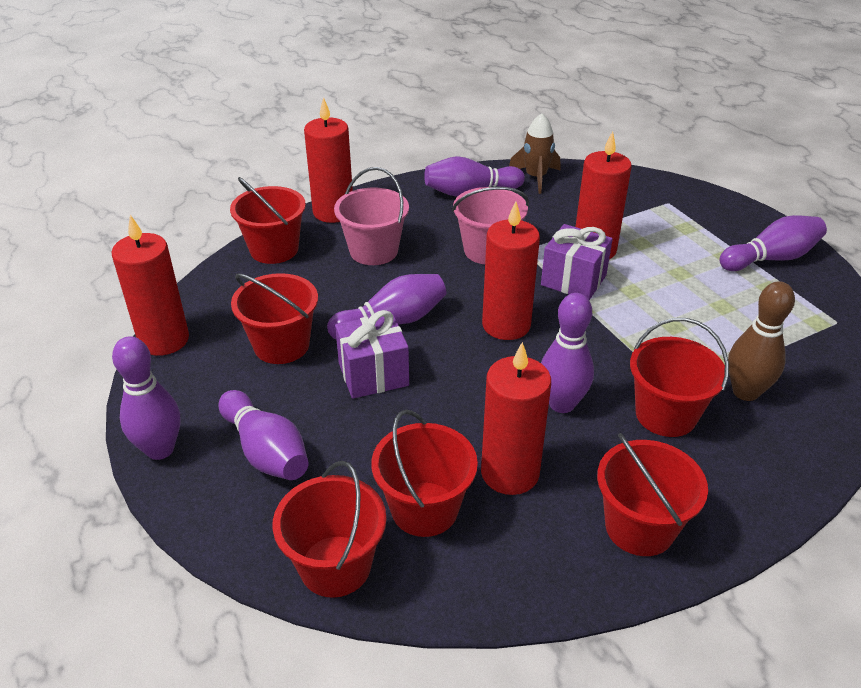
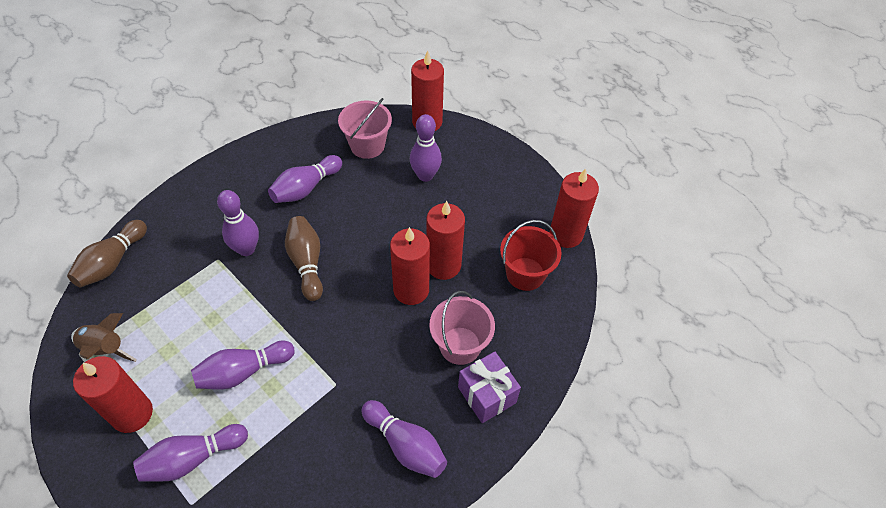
brown bowling pin: 1 -> 2
purple gift: 2 -> 1
red bucket: 6 -> 1

